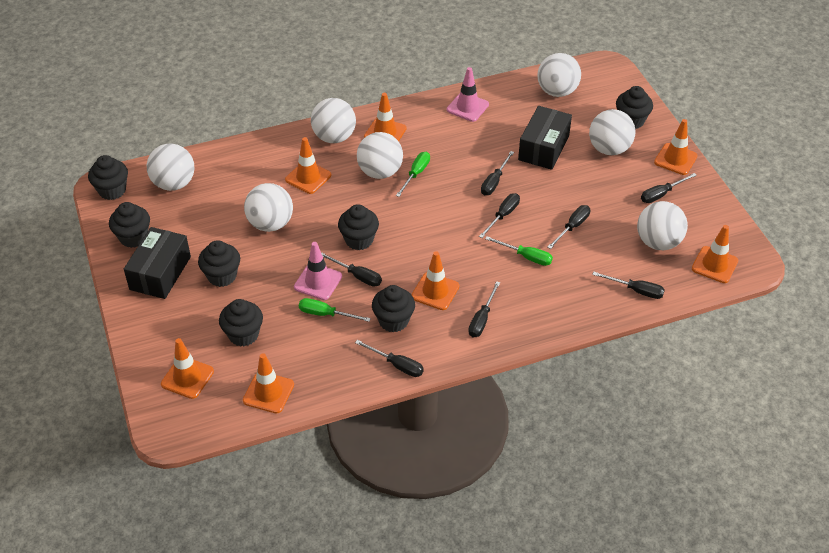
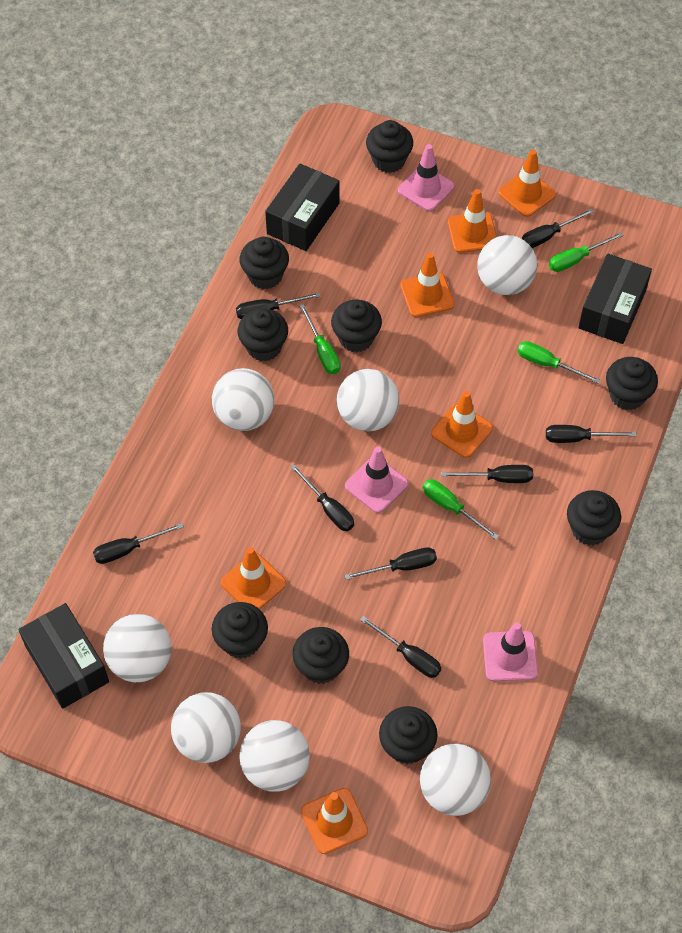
black box: 2 -> 3
black cupcake: 7 -> 9
green screwdriver: 3 -> 4
orange traffic cone: 7 -> 6
pink traffic cone: 2 -> 3

